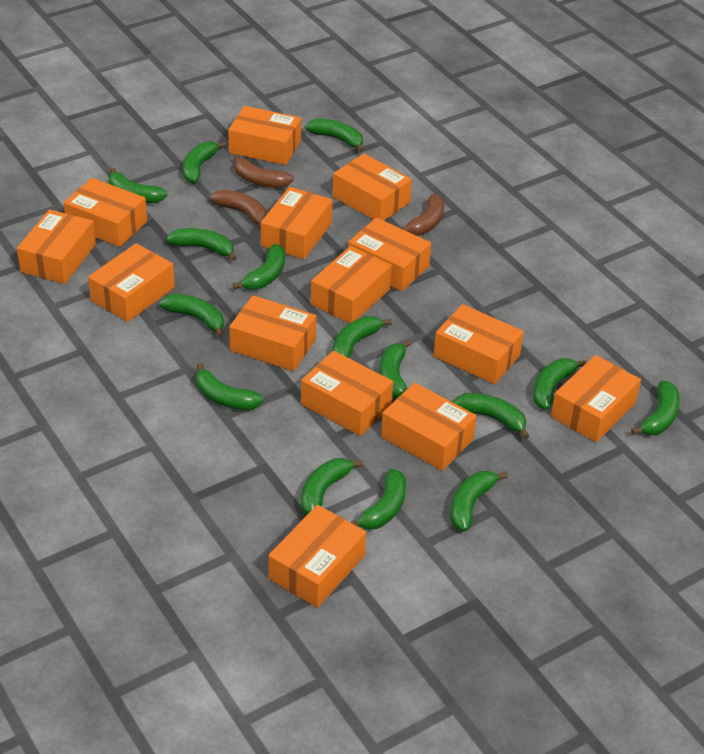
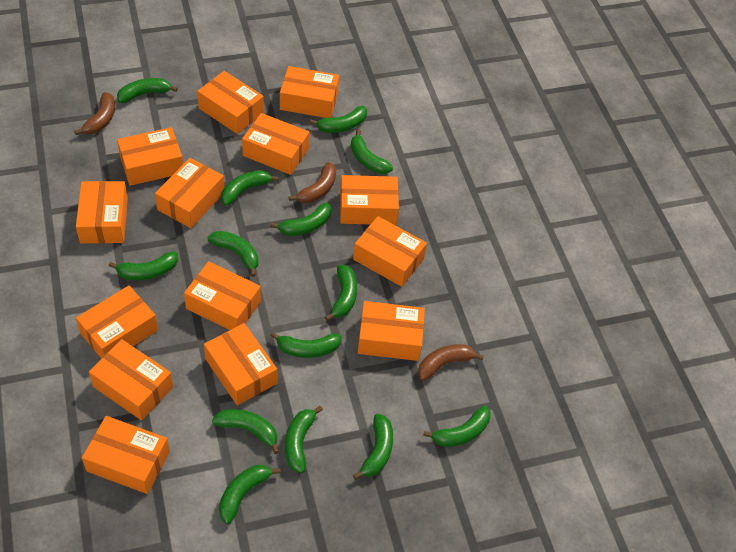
green banana: 15 -> 14

